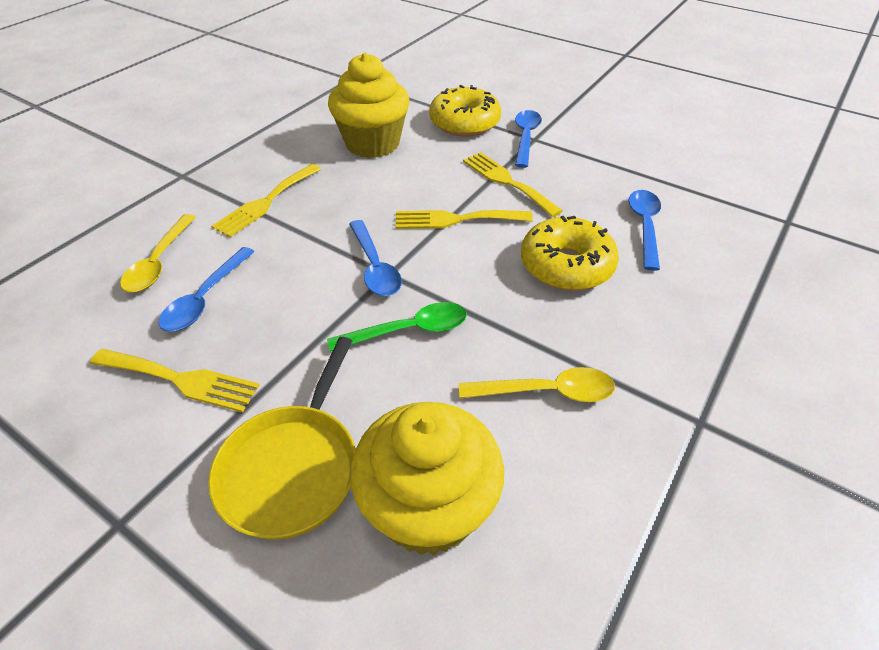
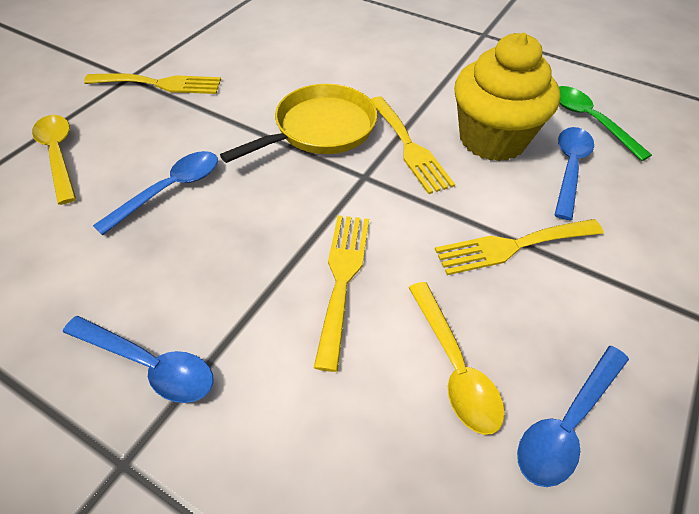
yellow cupcake: 2 -> 1
yellow donut: 2 -> 0

